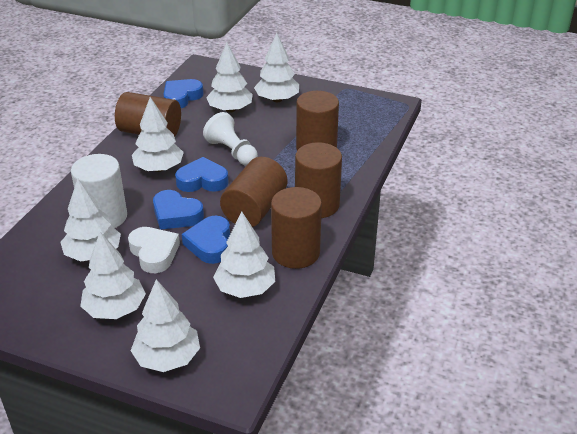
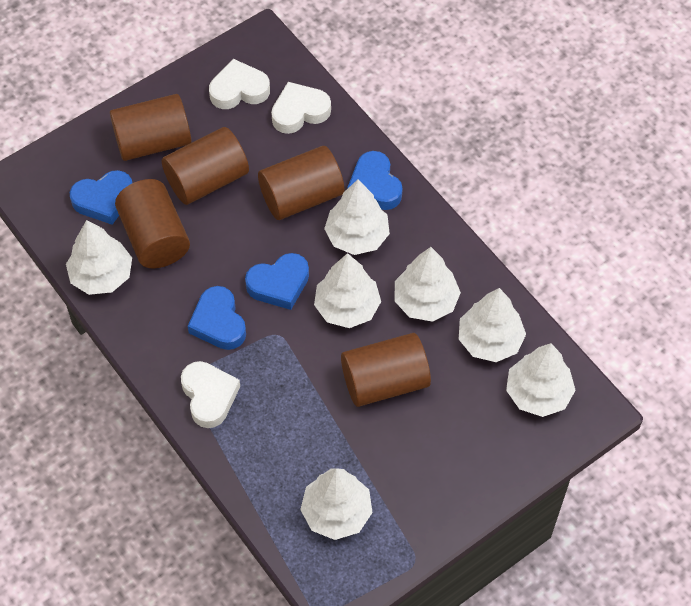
white cylinder: 1 -> 0
white heart: 1 -> 3
white pawn: 1 -> 0

